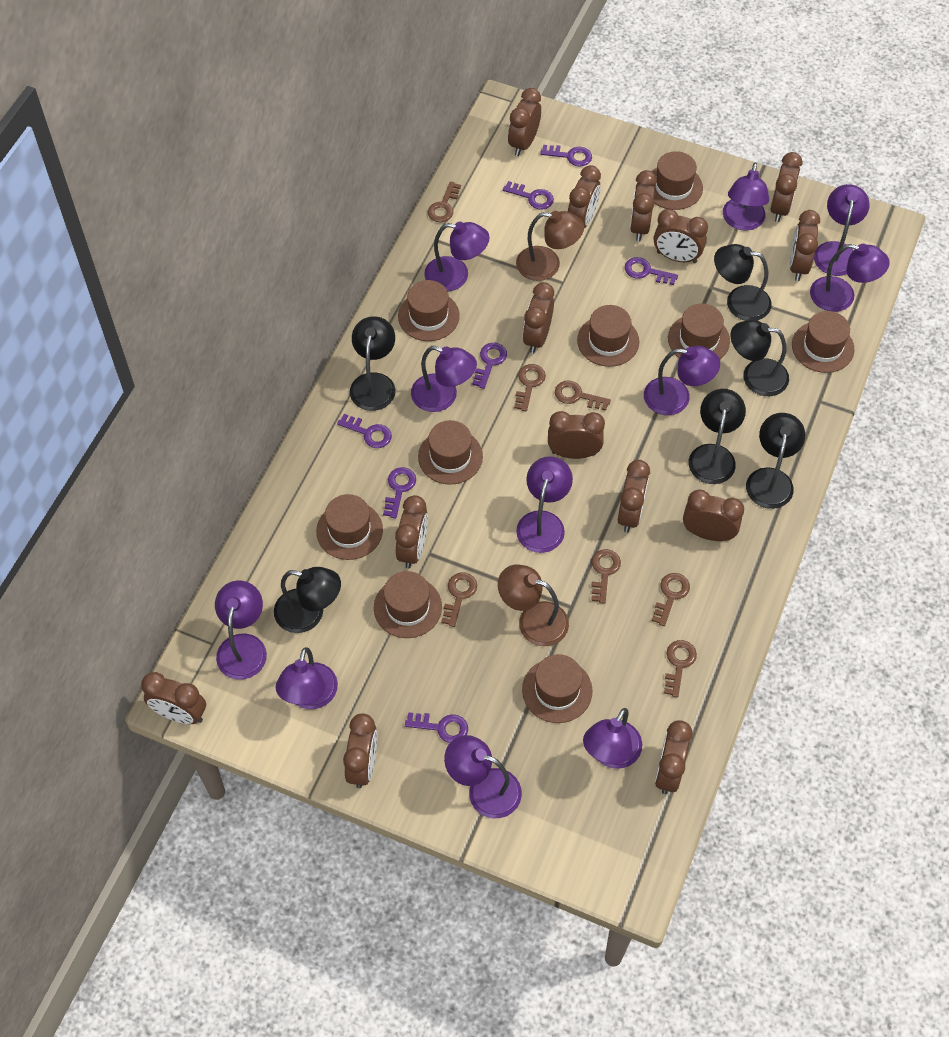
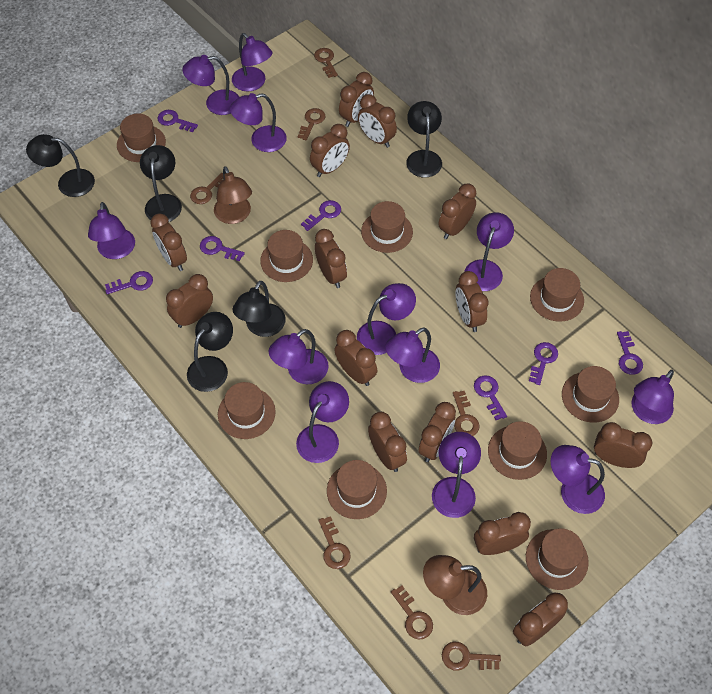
black lamp: 6 -> 5
purple lamp: 11 -> 12

